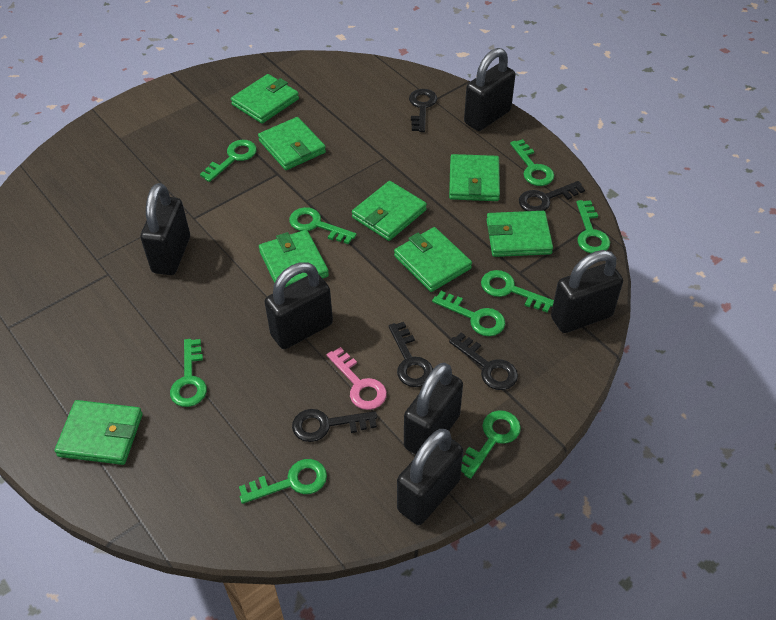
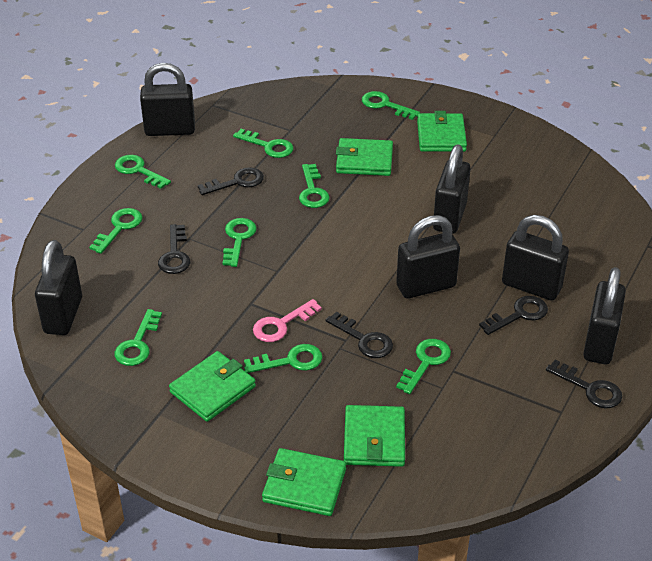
green wallet: 8 -> 5

